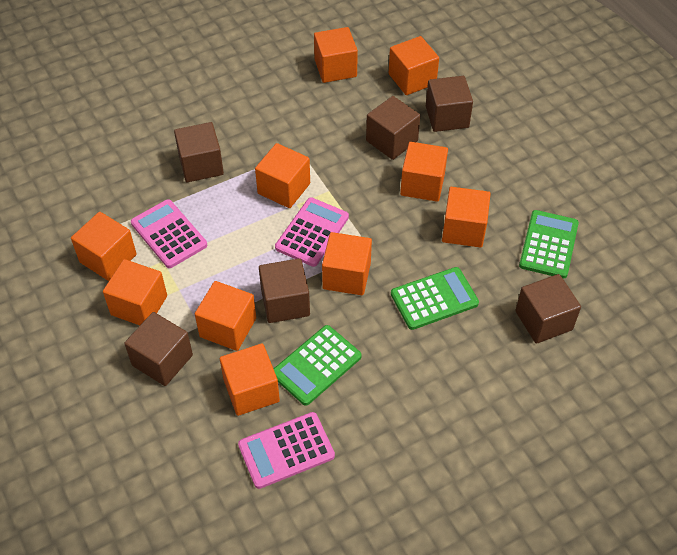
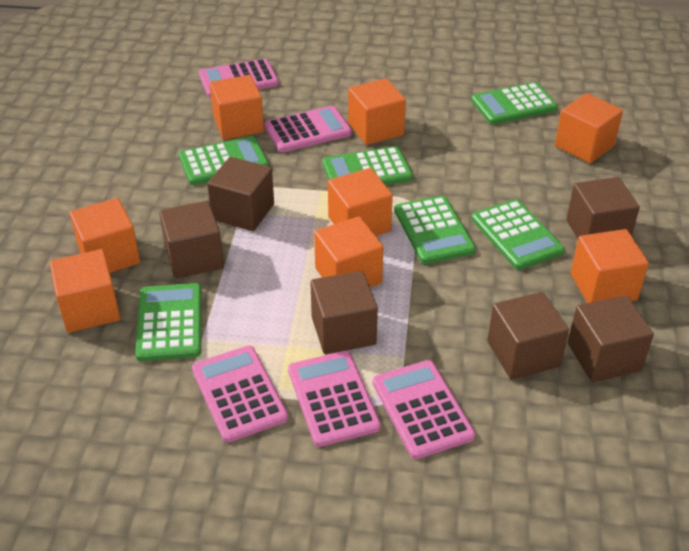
green calculator: 3 -> 6
orange cube: 10 -> 8
pink calculator: 3 -> 5

